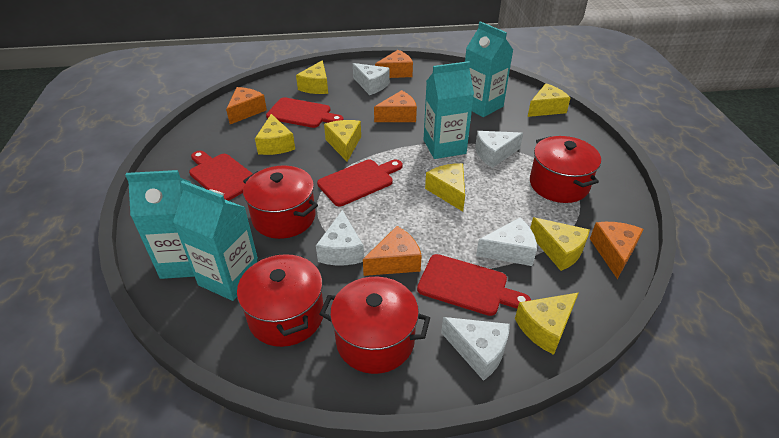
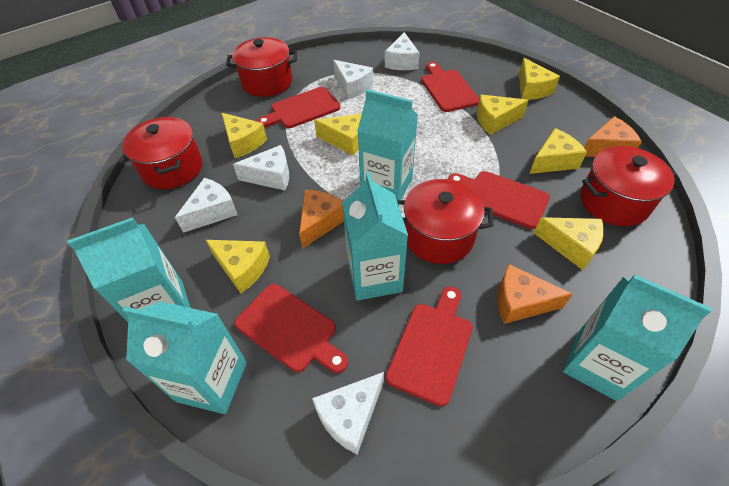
orange cheese: 5 -> 3
red cutting board: 4 -> 5
turquoise carton: 4 -> 5

